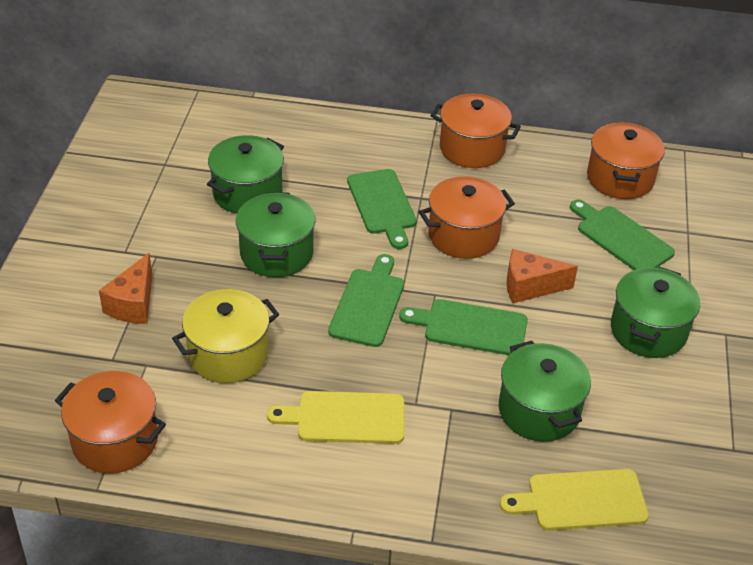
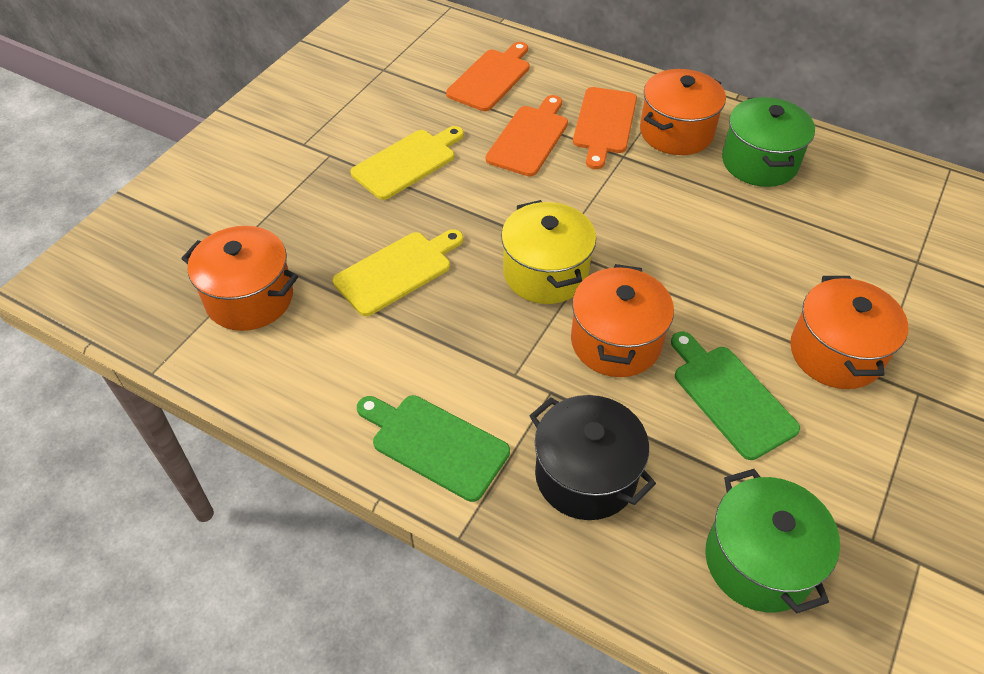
black pot: 0 -> 1
green cutting board: 4 -> 2
green pot: 4 -> 2
orange cheese: 2 -> 0
orange cutting board: 0 -> 3

